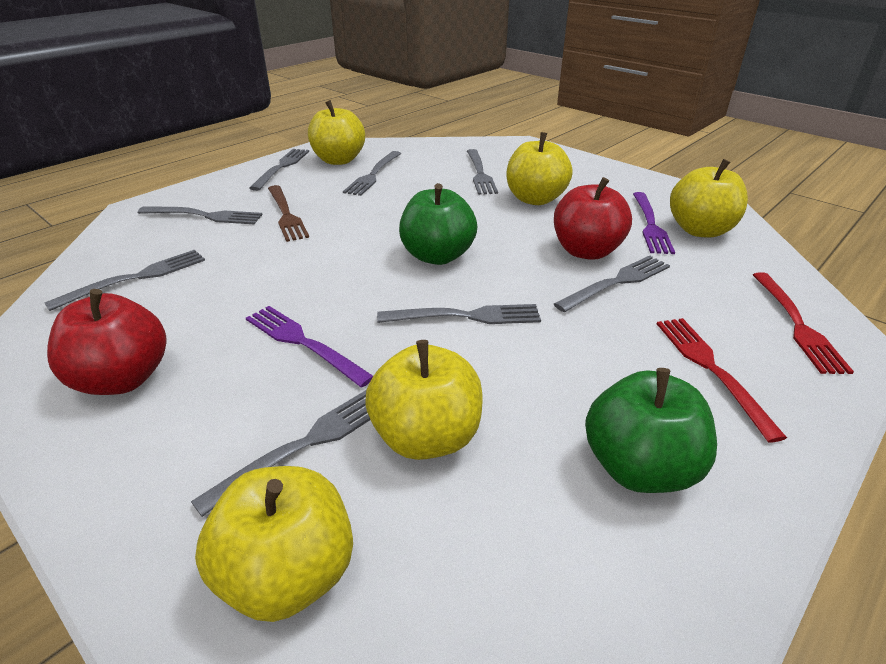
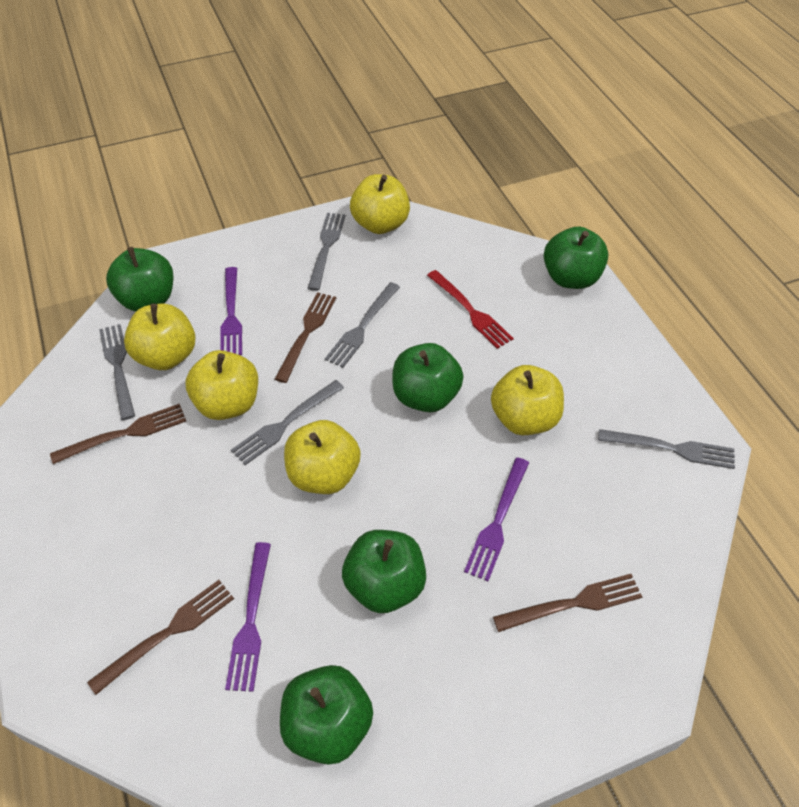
brown fork: 1 -> 4
green apple: 2 -> 5
grey fork: 8 -> 5
purple fork: 2 -> 3
red apple: 2 -> 0
red fork: 2 -> 1

